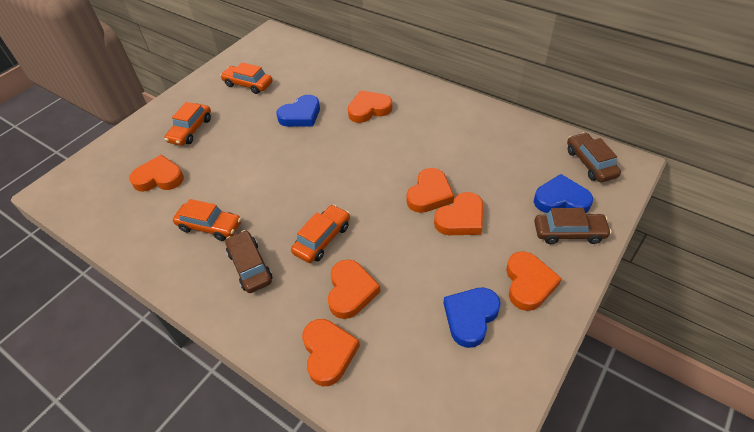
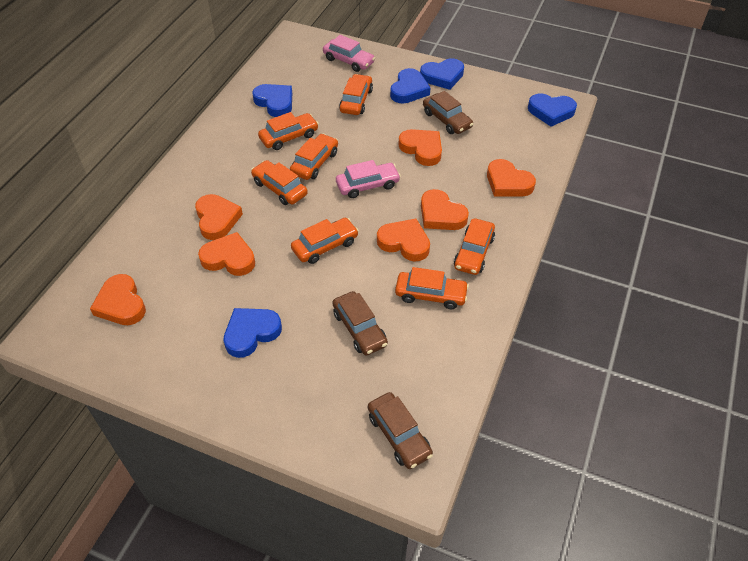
blue heart: 3 -> 5
orange car: 4 -> 7
pink car: 0 -> 2

